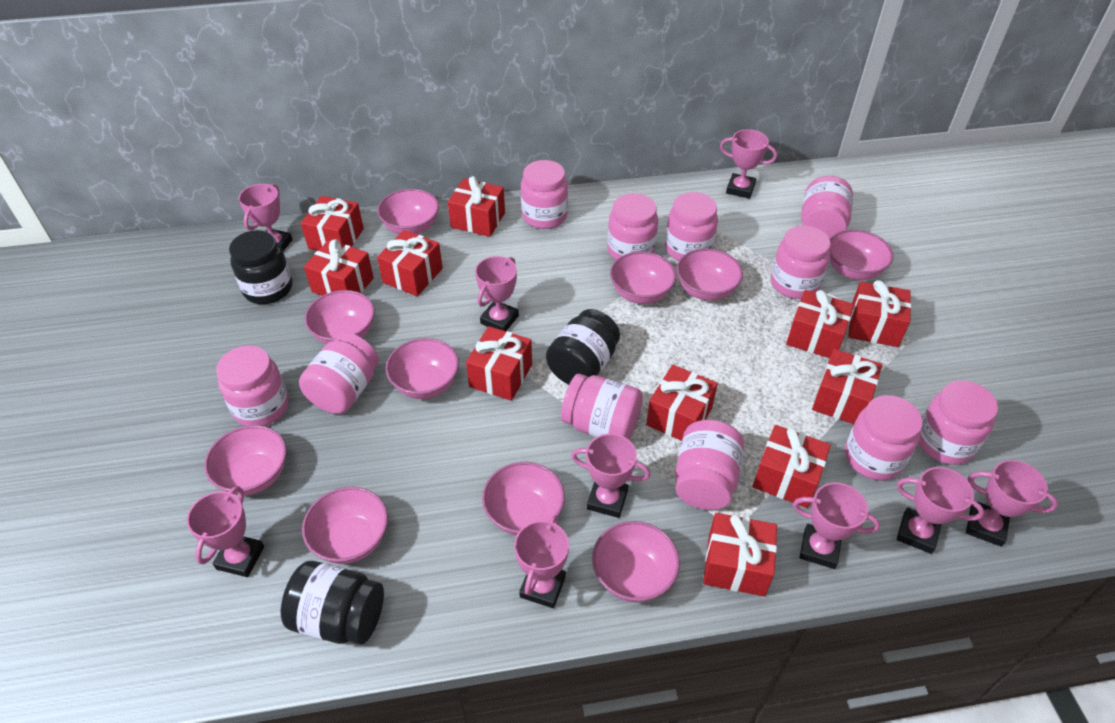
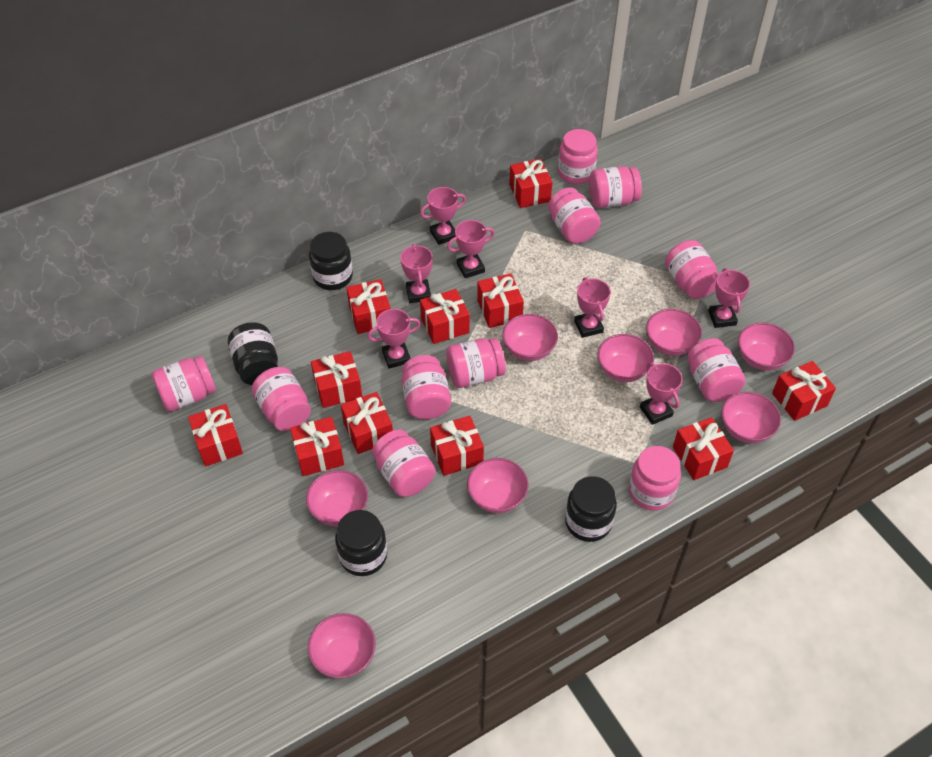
black jar: 3 -> 4
pink bowl: 10 -> 8
pink trophy: 9 -> 7

